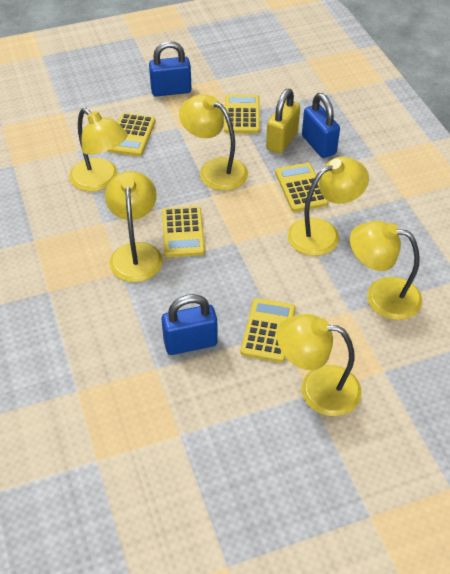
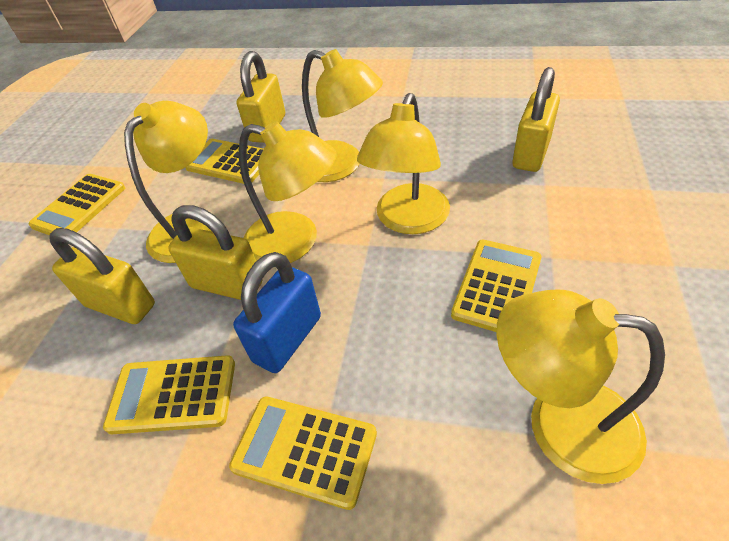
blue padlock: 3 -> 1
yellow lamp: 6 -> 5
yellow padlock: 1 -> 4

